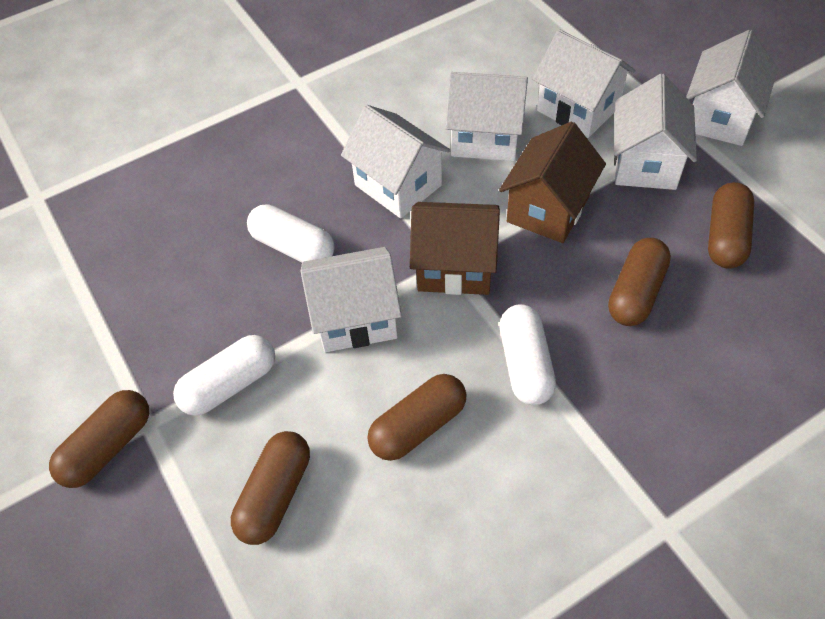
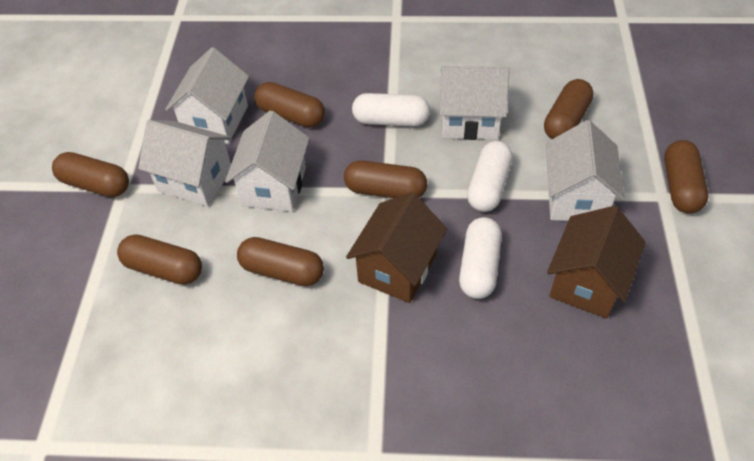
brown capsule: 5 -> 7
white house: 6 -> 5

